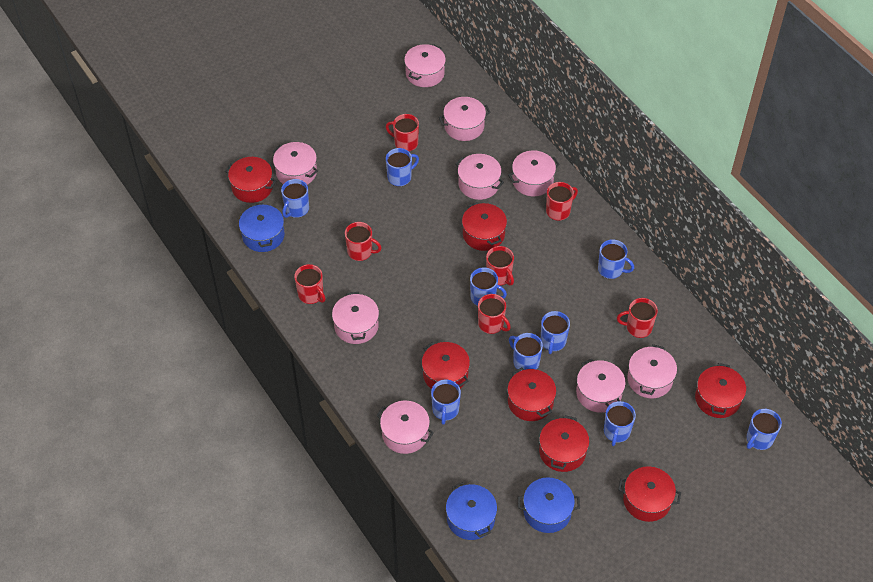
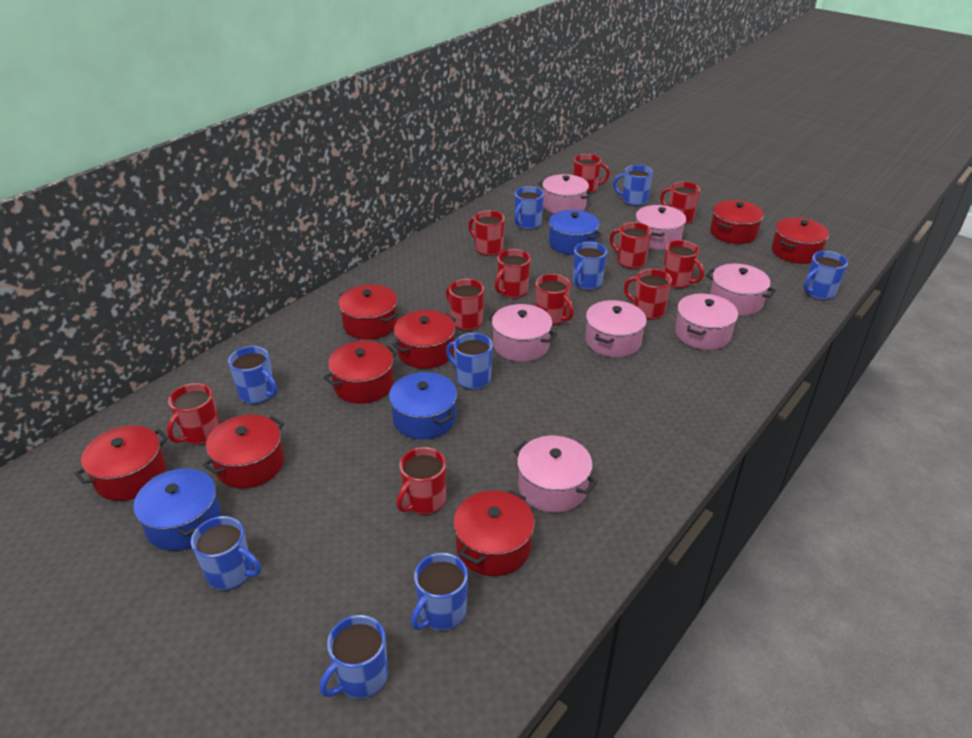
pink pot: 9 -> 7
red mug: 7 -> 11
red pot: 7 -> 8

